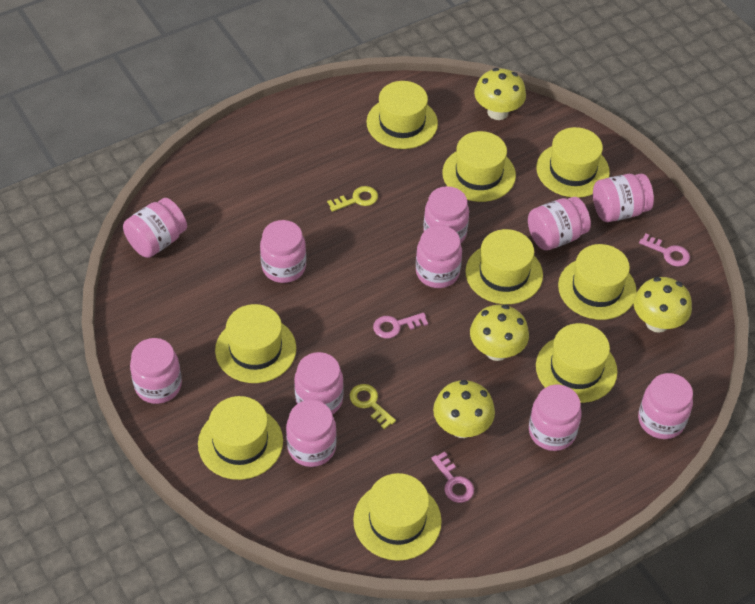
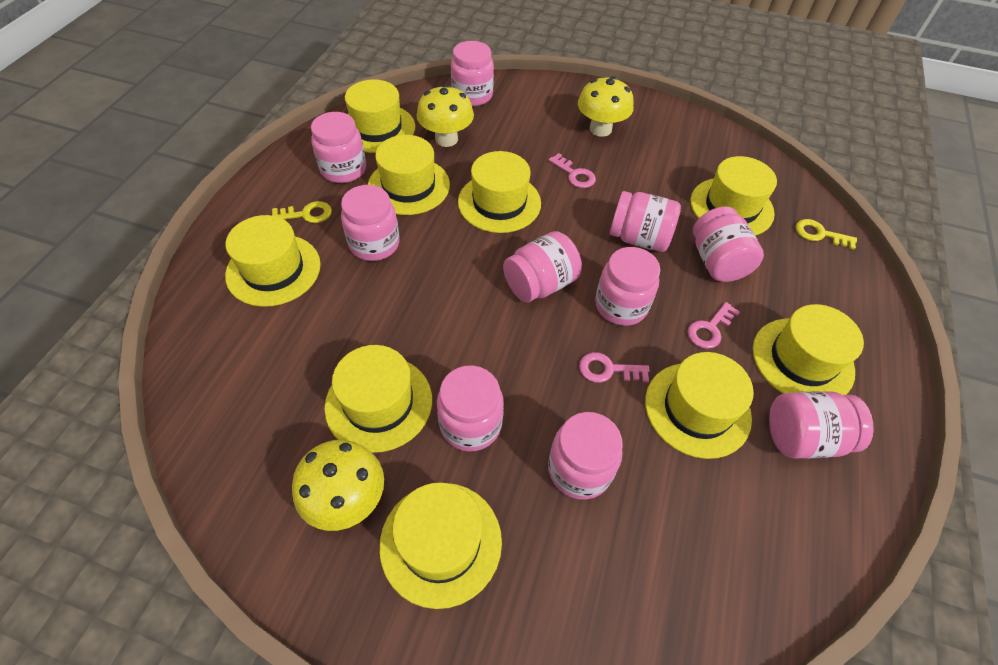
pink jar: 11 -> 10
yellow mushroom: 4 -> 3

